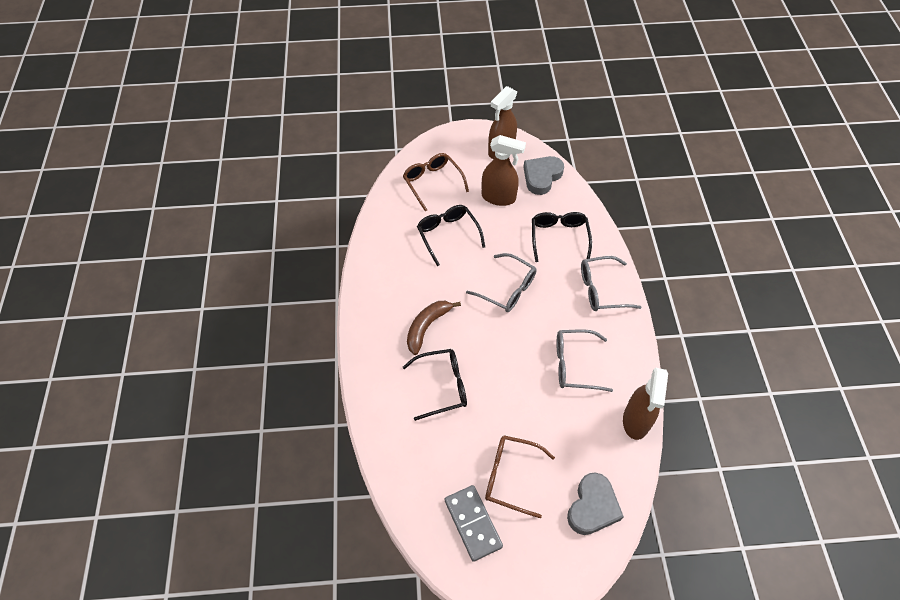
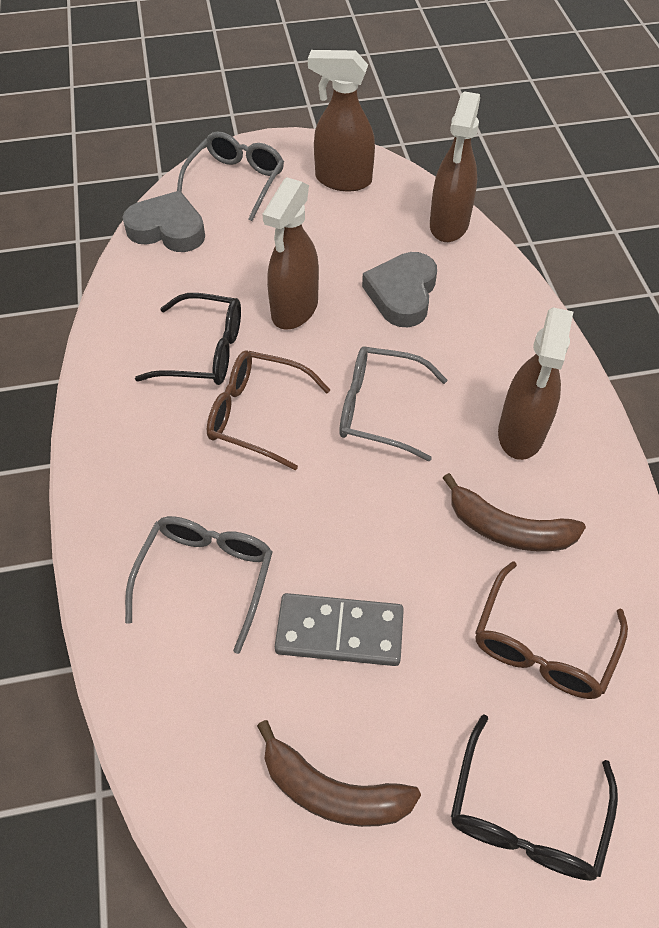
black glasses: 3 -> 2
brown banana: 1 -> 2
brown spray bottle: 3 -> 4

